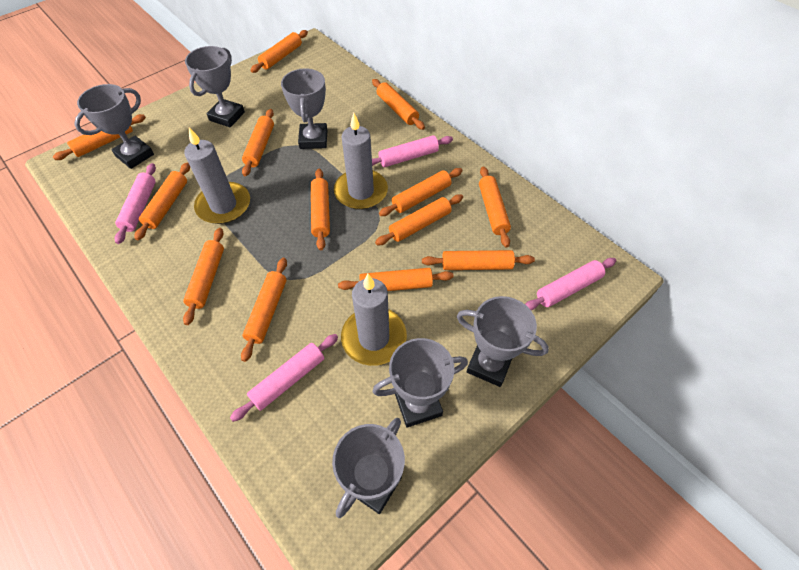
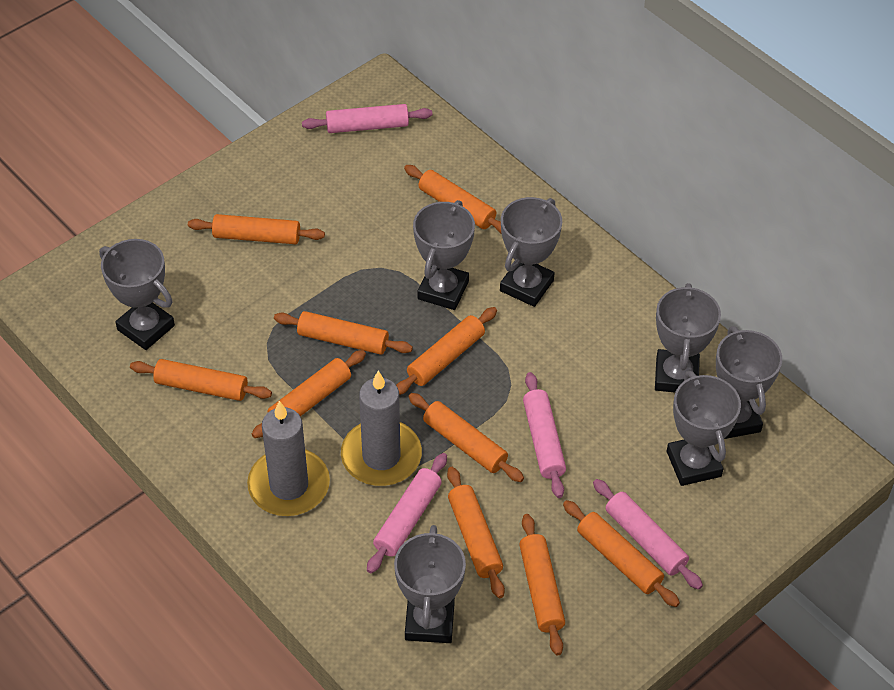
grey candle: 3 -> 2
grey trophy: 6 -> 7
orange rolling pin: 13 -> 10

